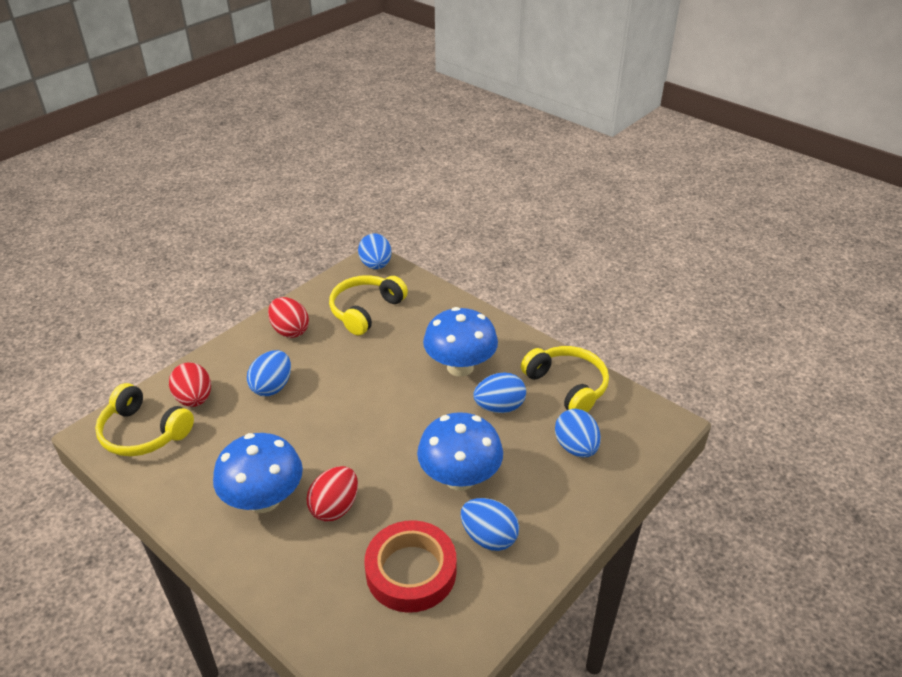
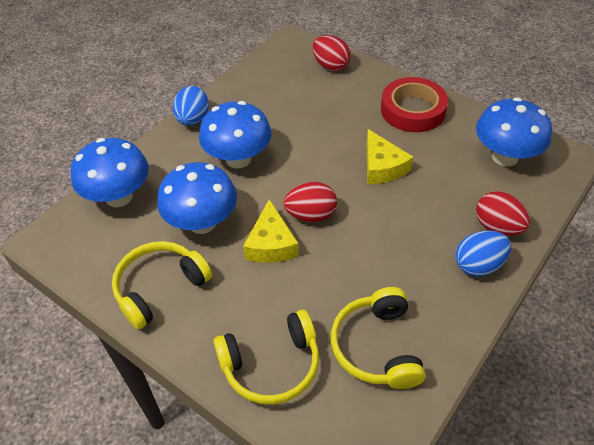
blue egg: 5 -> 2
blue mushroom: 3 -> 4
yellow cheese: 0 -> 2

